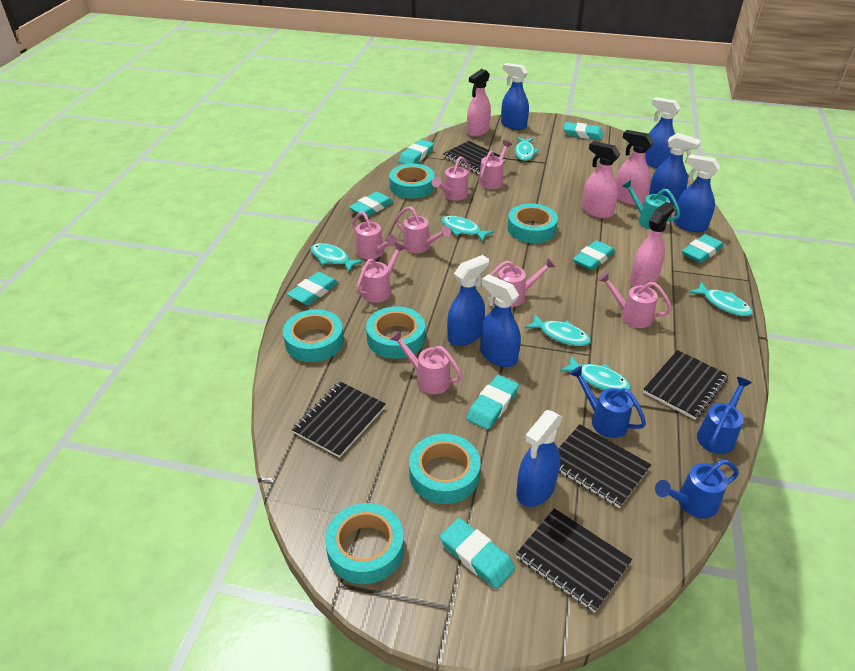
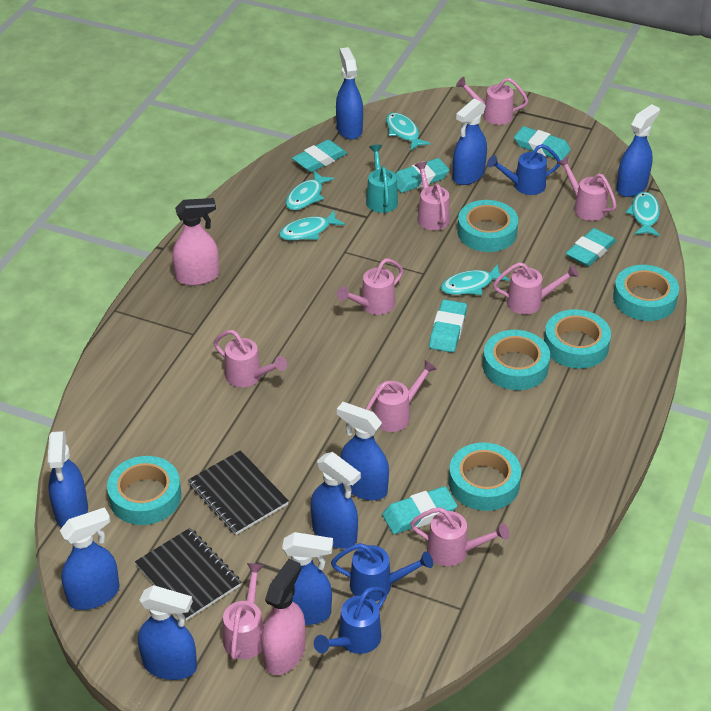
black notebook: 5 -> 2
blue spray bottle: 7 -> 9
pink spray bottle: 4 -> 2
pink watering can: 8 -> 9
turquoise eraser: 8 -> 6
turquoise fish: 6 -> 5

